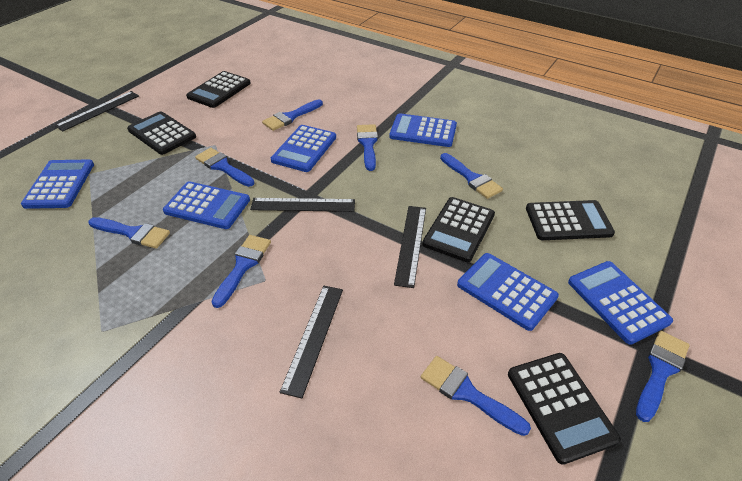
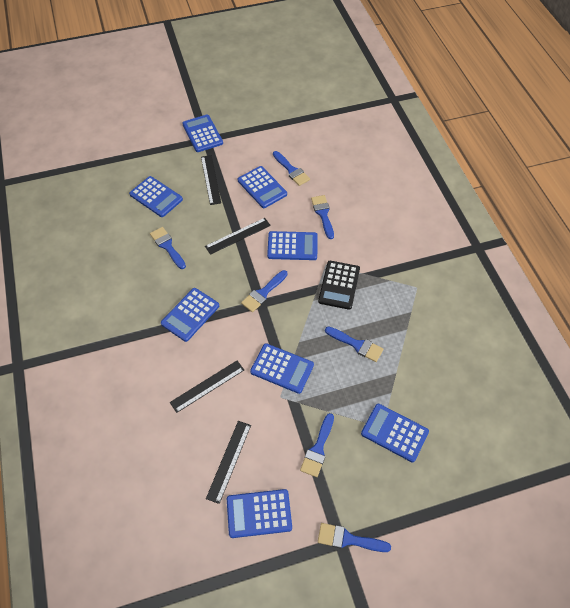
black calculator: 5 -> 1
blue brush: 8 -> 7
blue calculator: 6 -> 8

